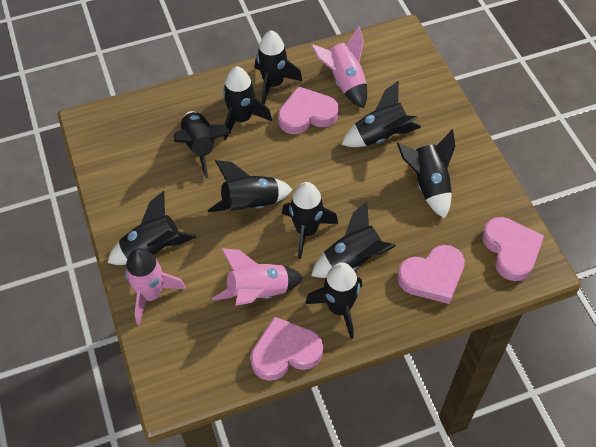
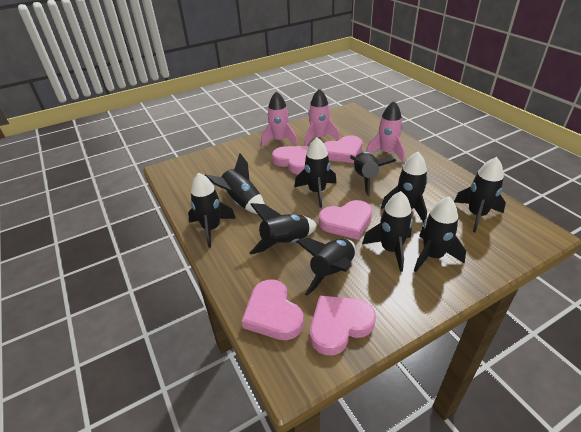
pink heart: 4 -> 5

